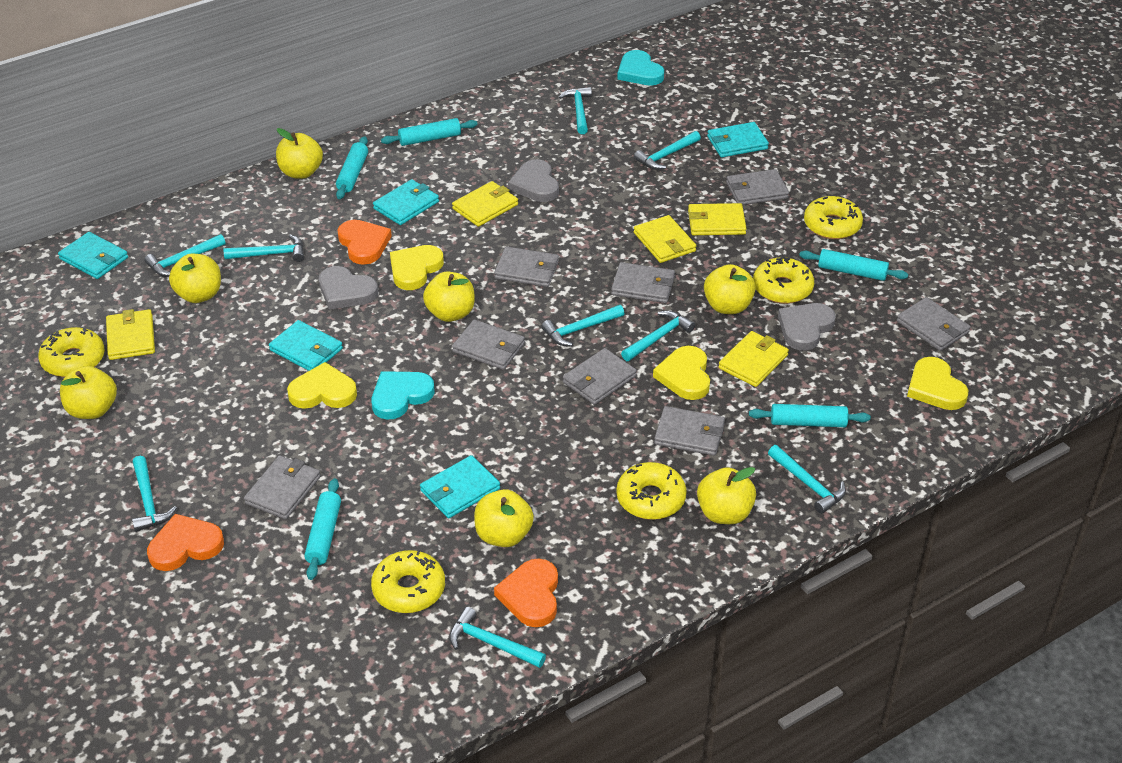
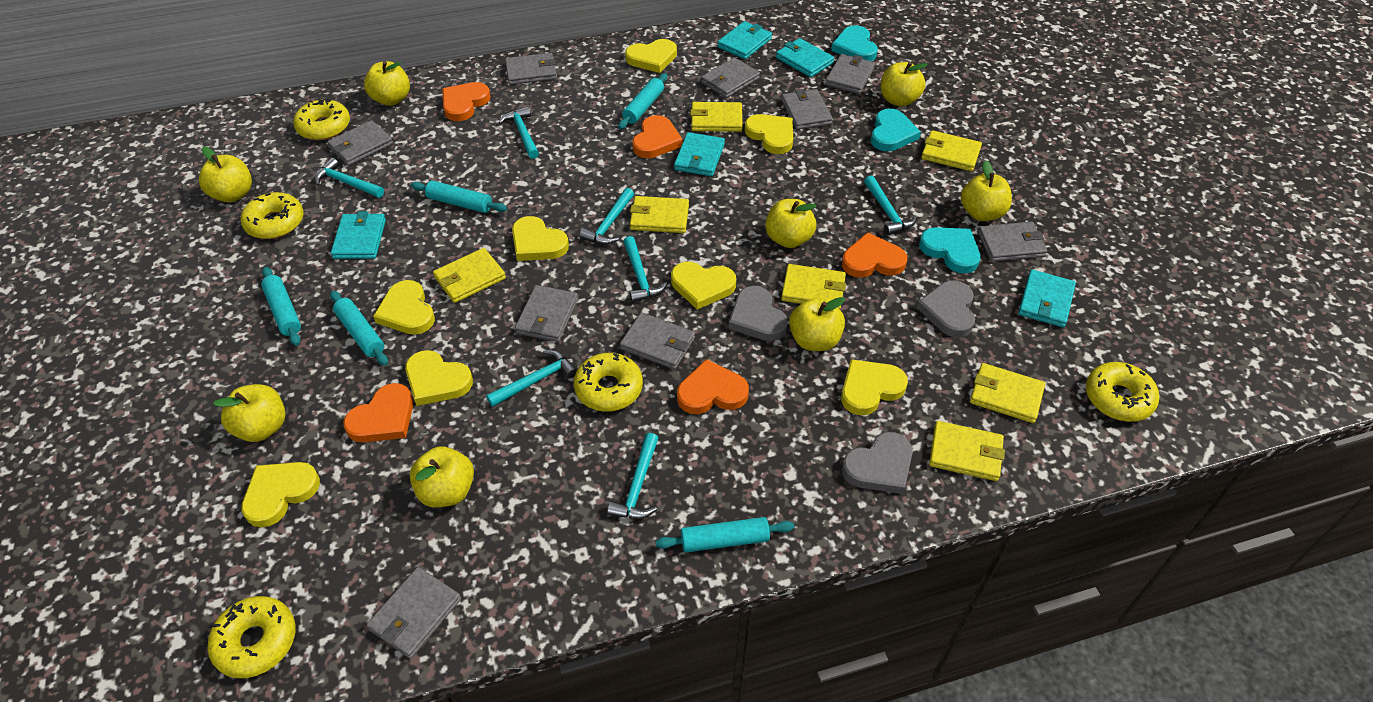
grey wallet: 8 -> 9
orange heart: 3 -> 5
turquoise hammer: 9 -> 7
turquoise heart: 2 -> 3
yellow apple: 7 -> 8
yellow heart: 4 -> 8
yellow wallet: 5 -> 7

